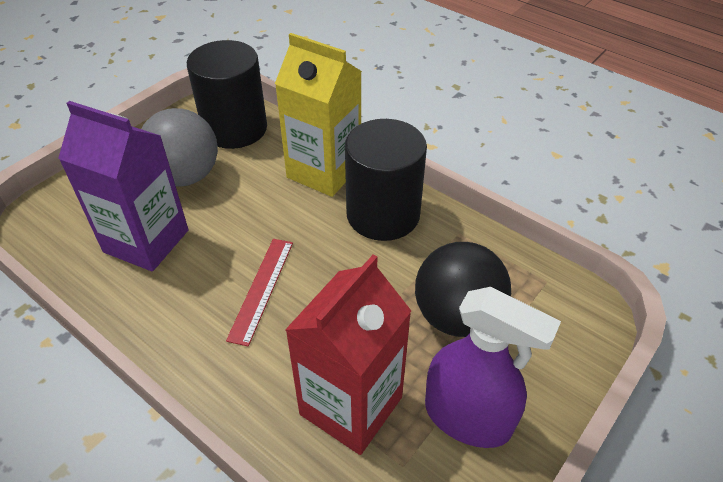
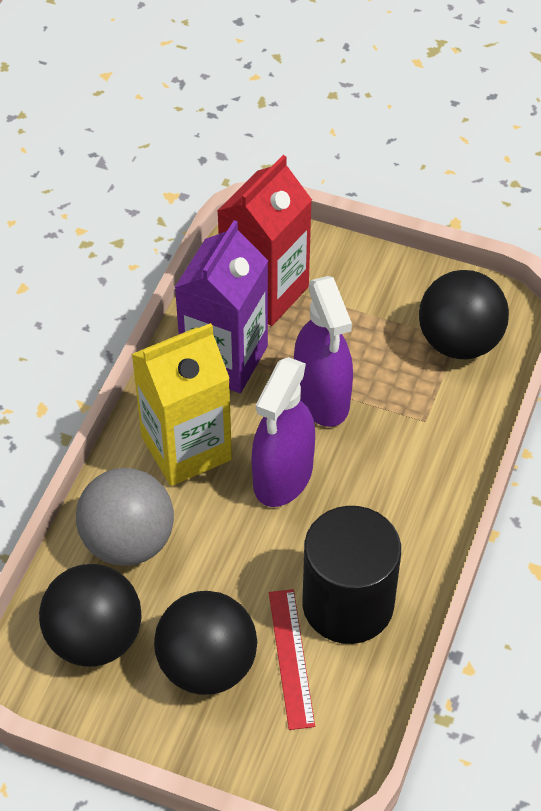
black ball: 1 -> 3
black cylinder: 2 -> 1
purple spray bottle: 1 -> 2

